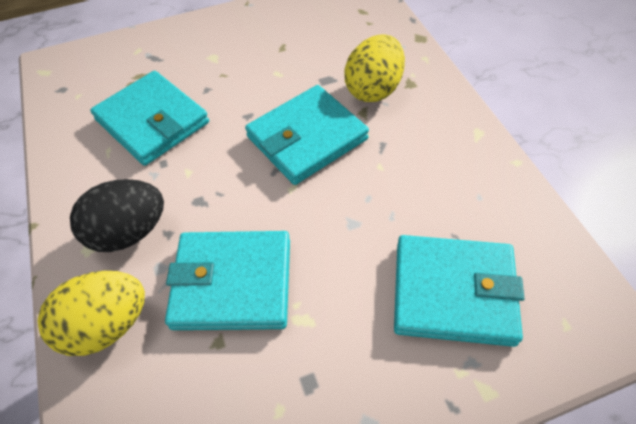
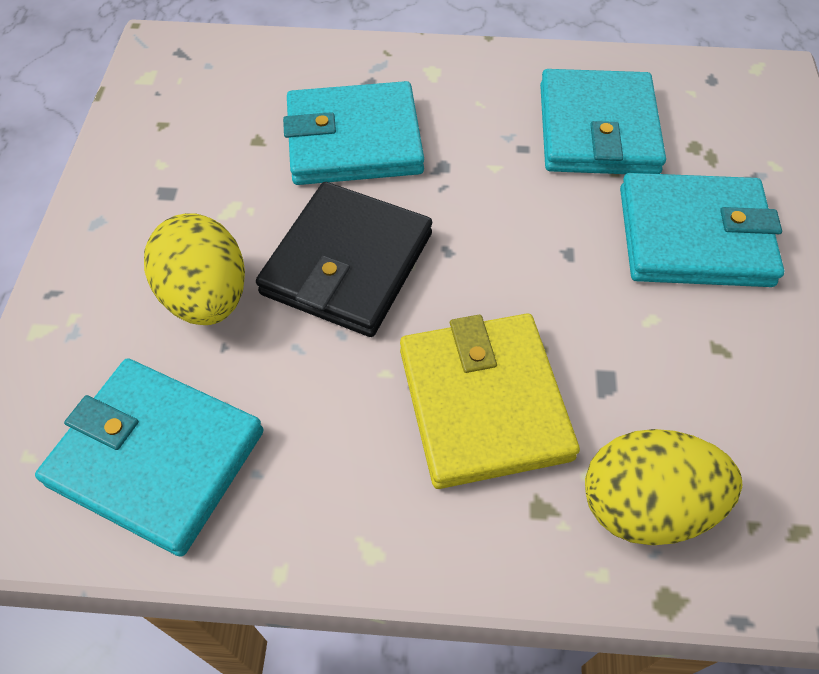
black egg: 1 -> 0
black wallet: 0 -> 1
yellow wallet: 0 -> 1

